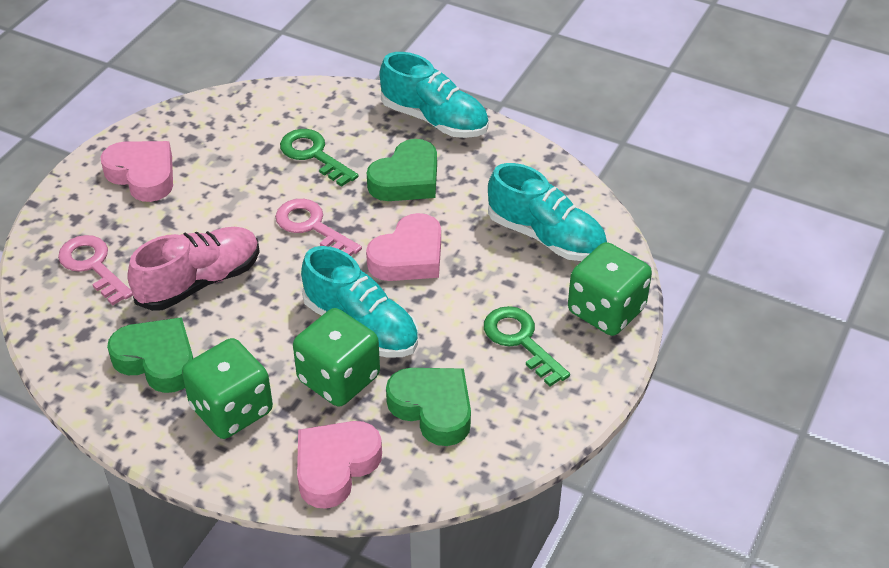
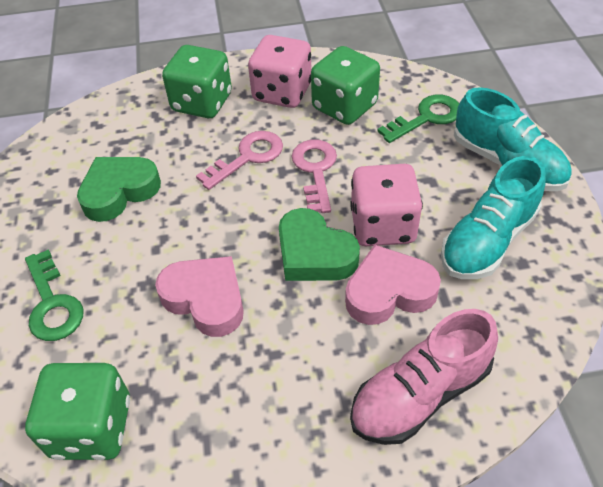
green heart: 3 -> 2
pink dice: 0 -> 2
pink heart: 3 -> 2
turquoise shoe: 3 -> 2

